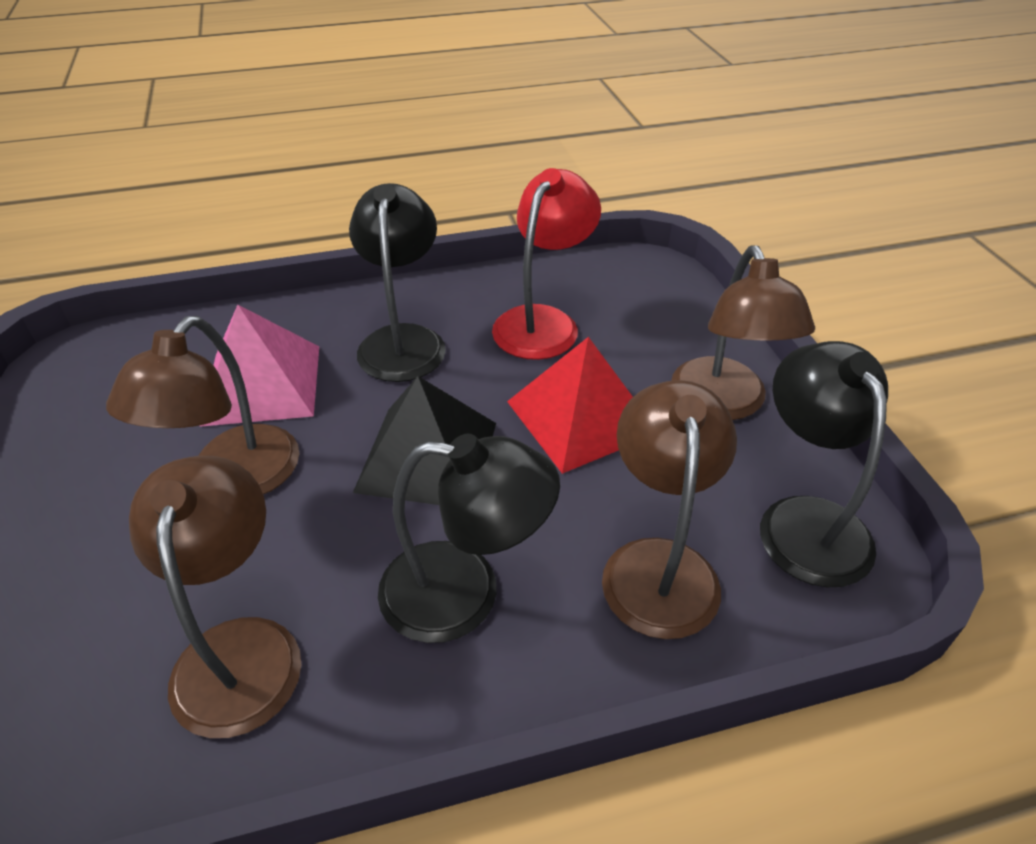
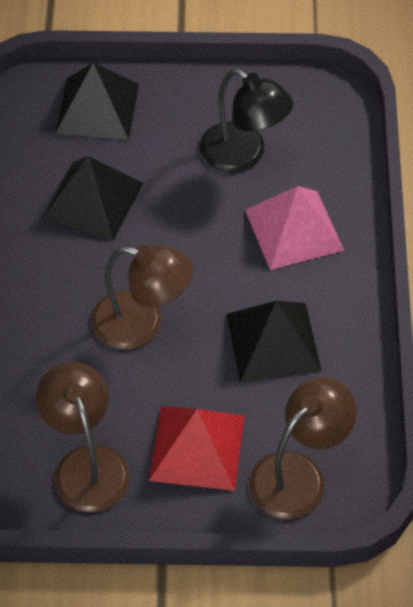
black lamp: 3 -> 1
black pyramid: 1 -> 3
brown lamp: 4 -> 3
red lamp: 1 -> 0

